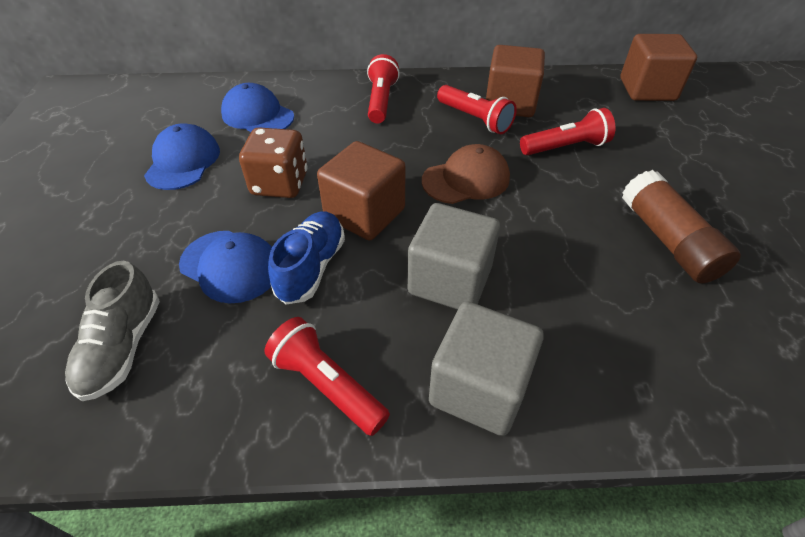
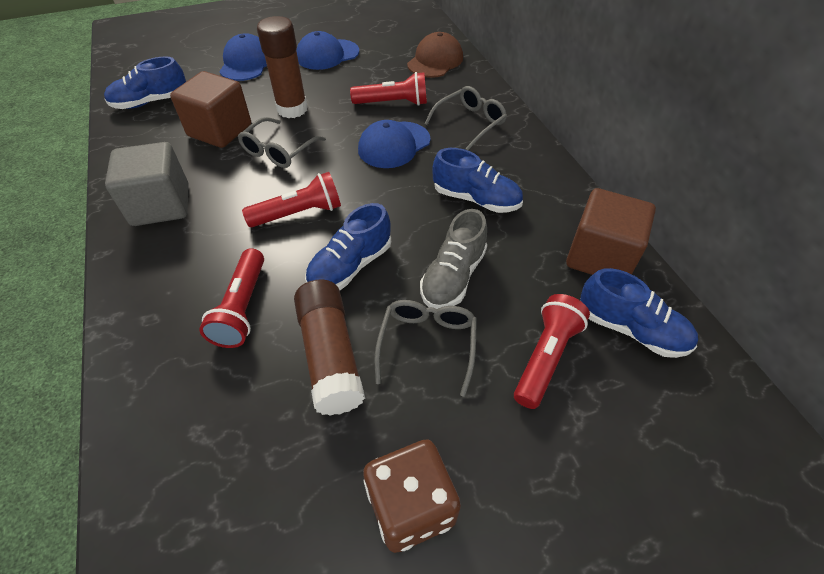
blue shoe: 1 -> 4
brown cube: 3 -> 2
brown glue stick: 1 -> 2
grey cube: 2 -> 1
grey glasses: 0 -> 3

